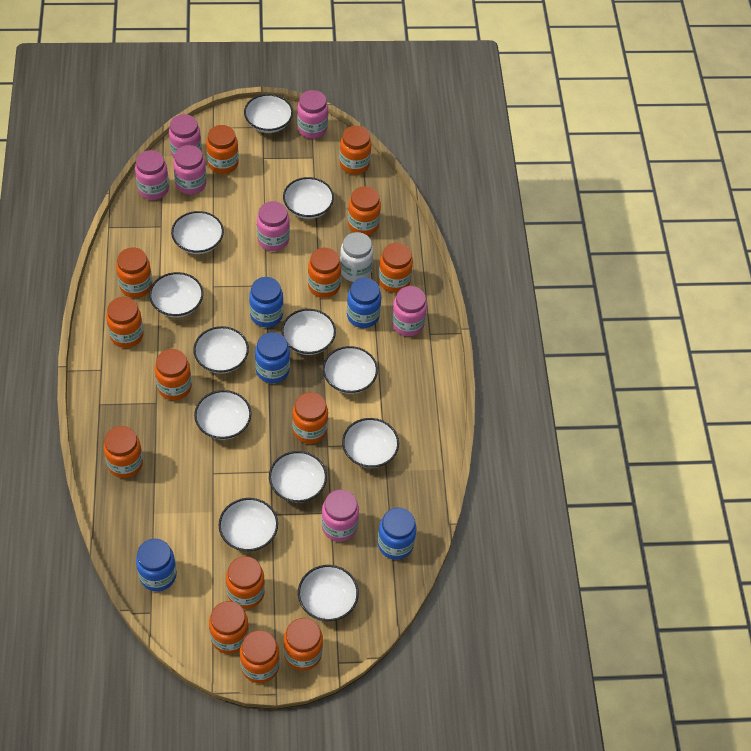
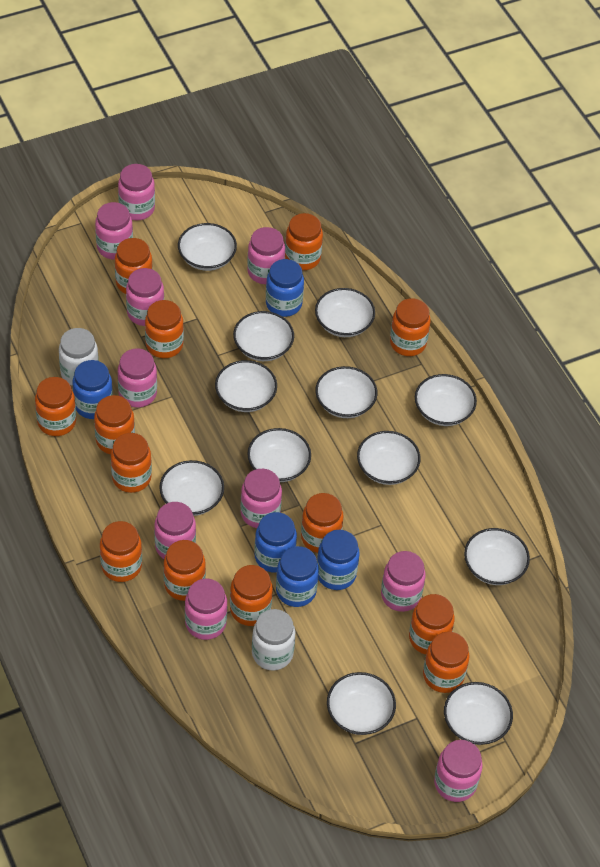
orange jar: 14 -> 13
pink jar: 7 -> 10
white jar: 1 -> 2

